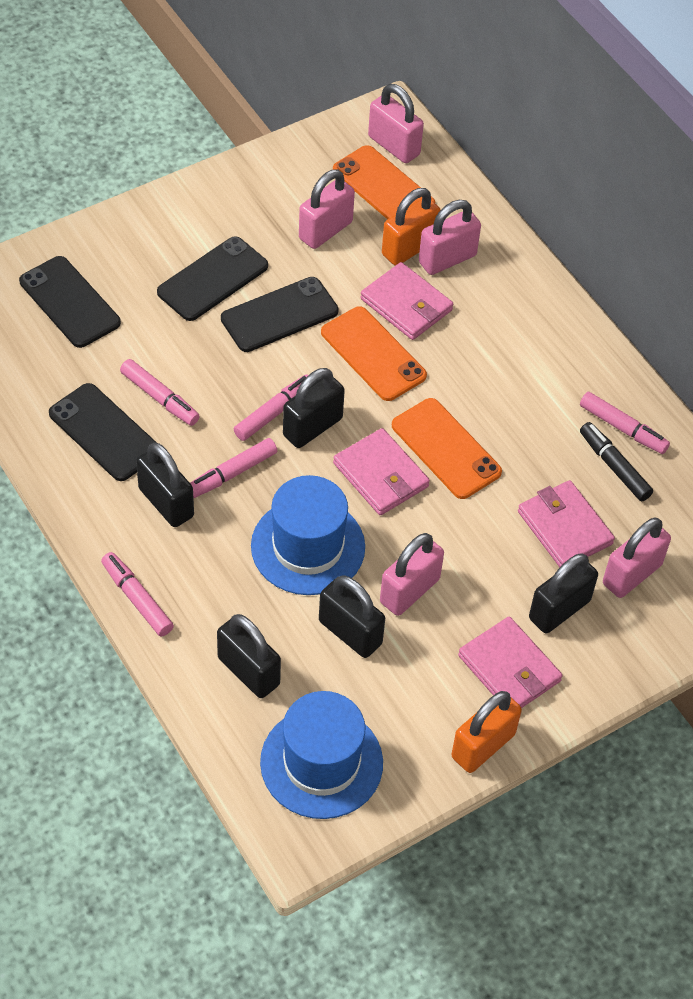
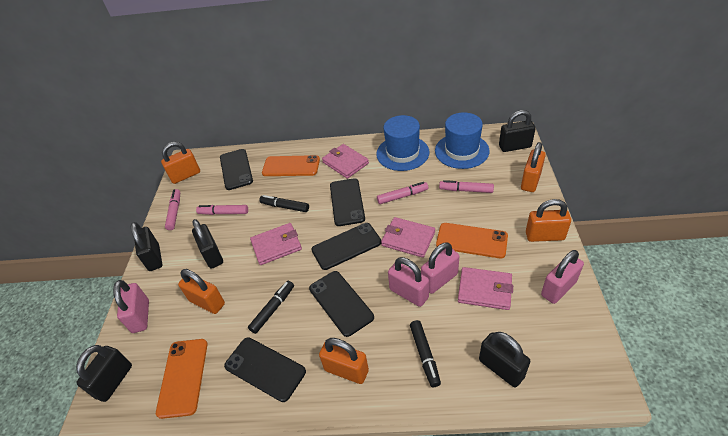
black marker: 1 -> 3
black phone: 4 -> 5
orange padlock: 2 -> 5
pink marker: 5 -> 4
pink padlock: 5 -> 4

